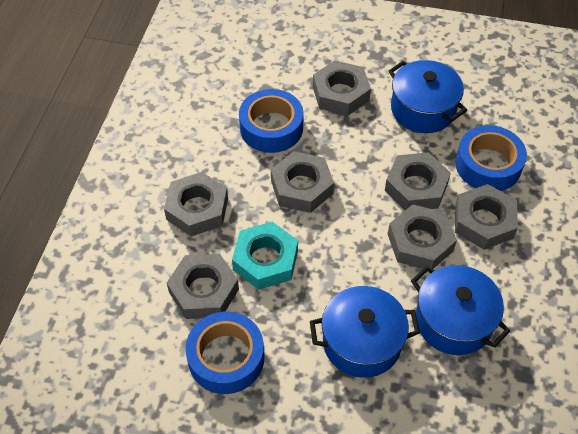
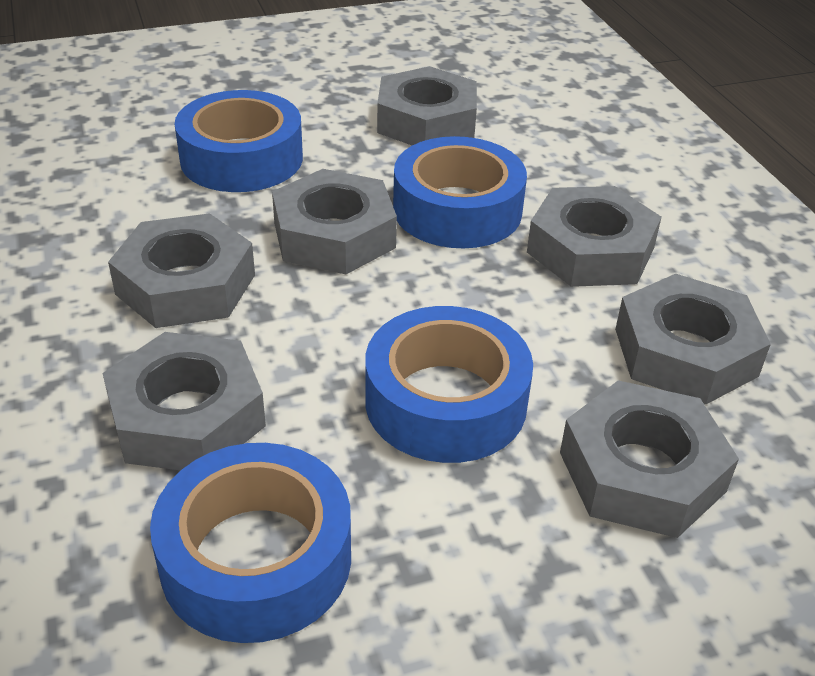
blue pot: 3 -> 0
blue tape: 3 -> 4
turquoise nut: 1 -> 0

